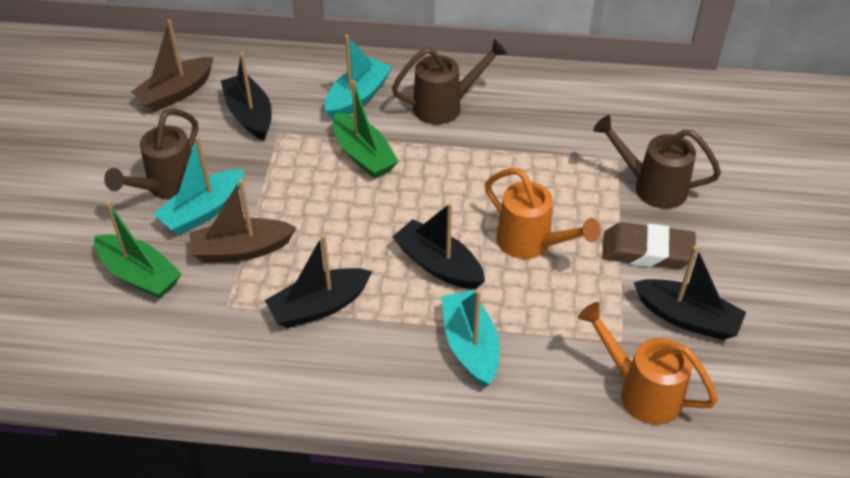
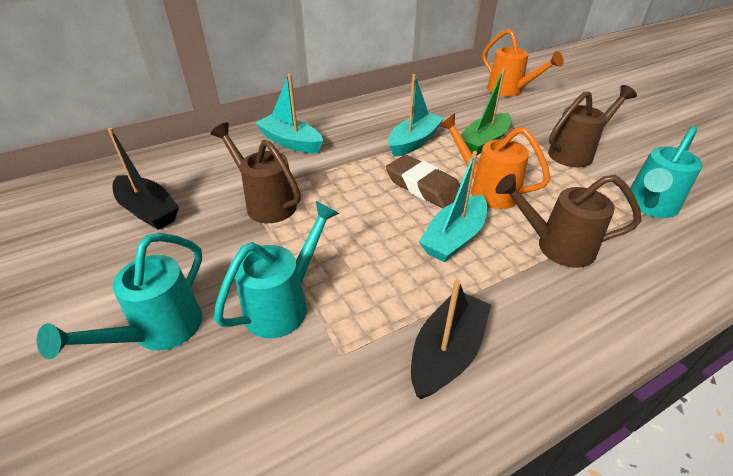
black boat: 4 -> 2
brown boat: 2 -> 0
green boat: 2 -> 1
turquoise watering can: 0 -> 3

